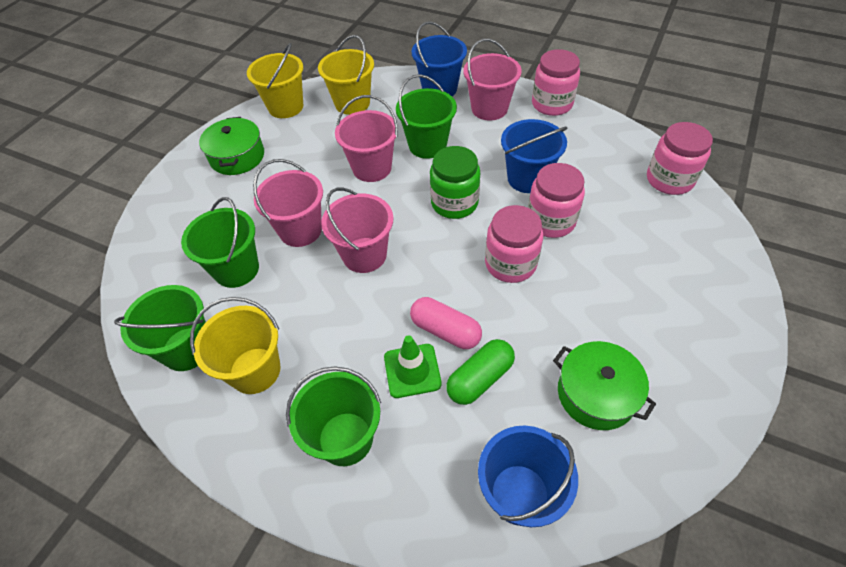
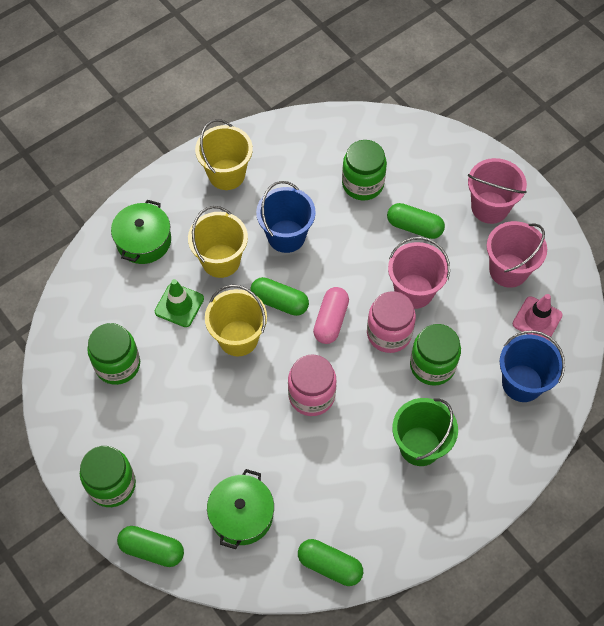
blue bucket: 3 -> 2
green bucket: 4 -> 1
green capsule: 1 -> 4
green jar: 1 -> 4
pink bucket: 4 -> 3
pink jar: 4 -> 2
pink traffic cone: 0 -> 1

